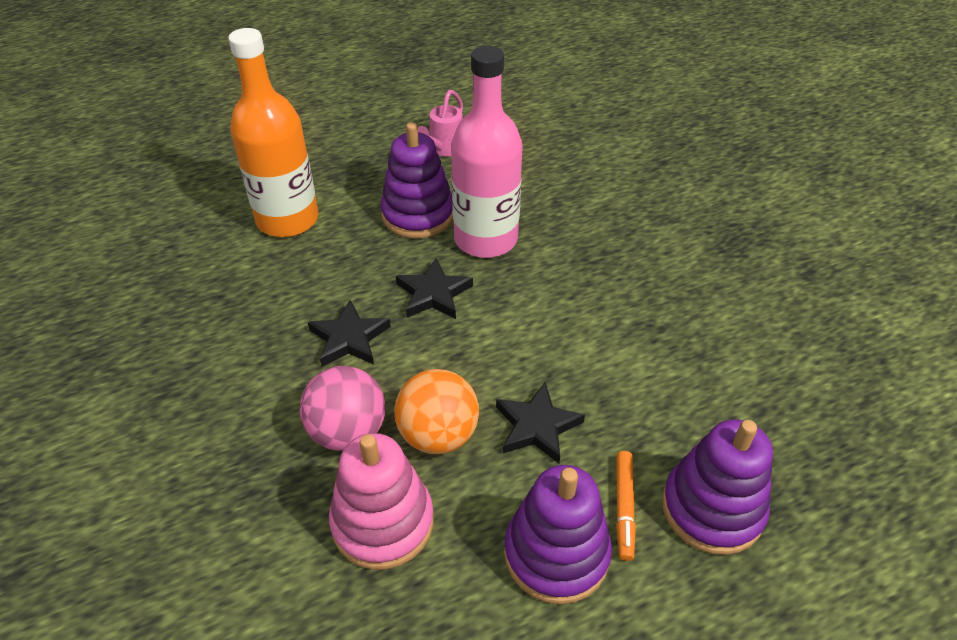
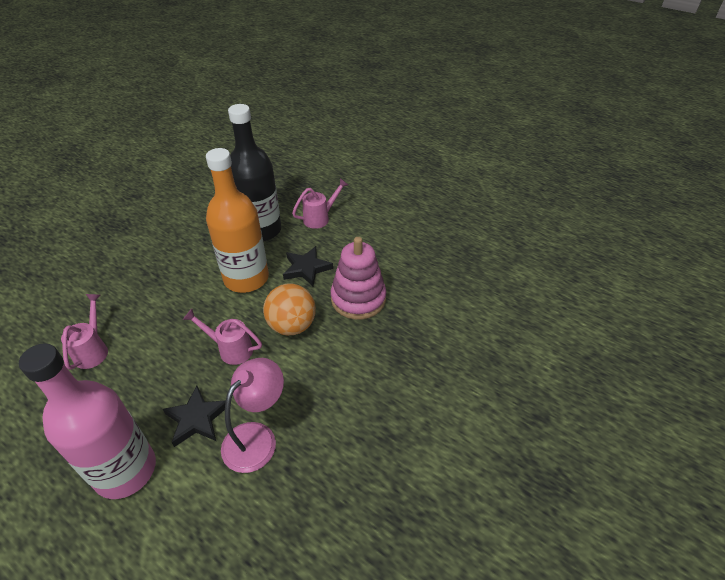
black bottle: 0 -> 1
black star: 3 -> 2
orange marker: 1 -> 0
pink ball: 1 -> 0
pink lamp: 0 -> 1
pink watering can: 1 -> 3
purple stacking toy: 3 -> 0

